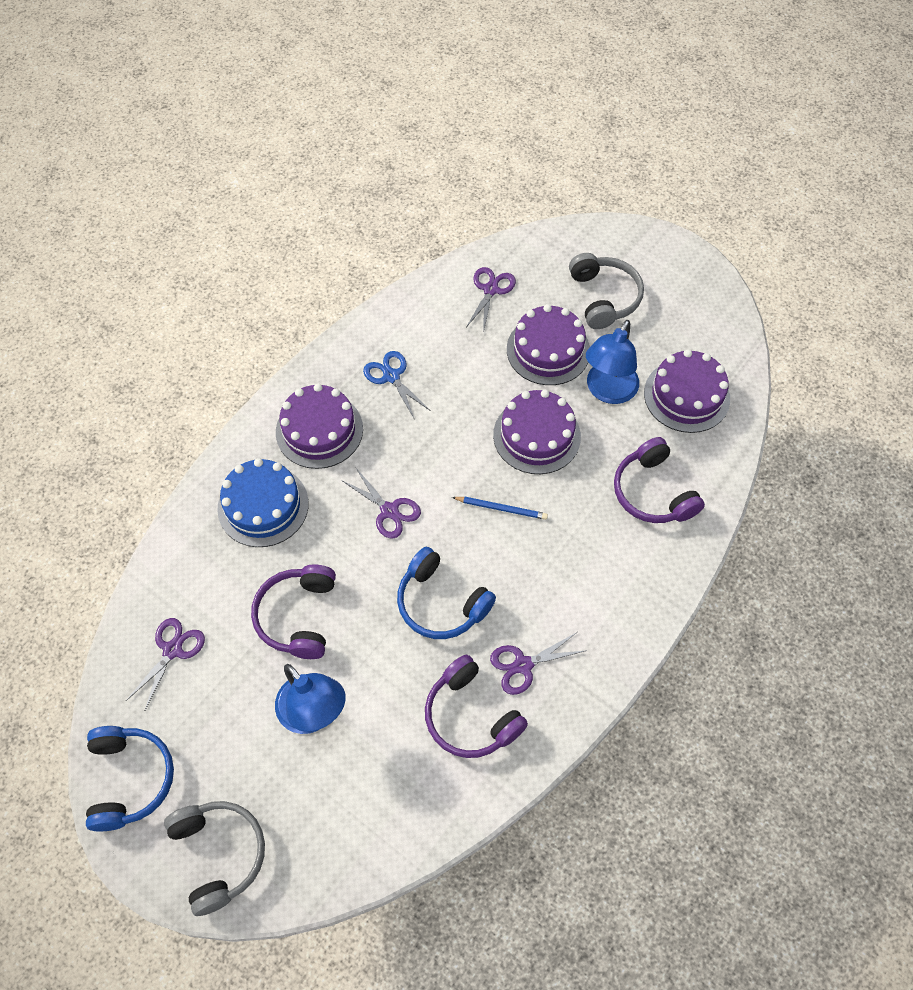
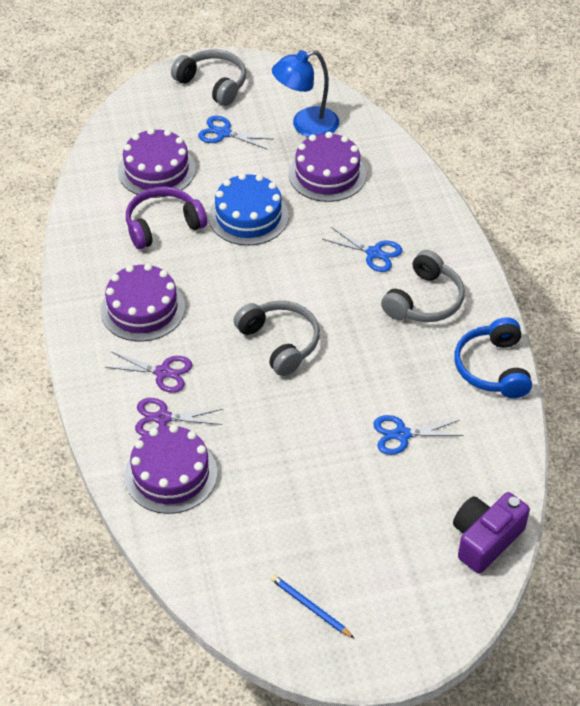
blue headphones: 2 -> 1
blue lamp: 2 -> 1
blue scissors: 1 -> 3
grey headphones: 2 -> 3
purple camera: 0 -> 1
purple headphones: 3 -> 1
purple scissors: 4 -> 2

